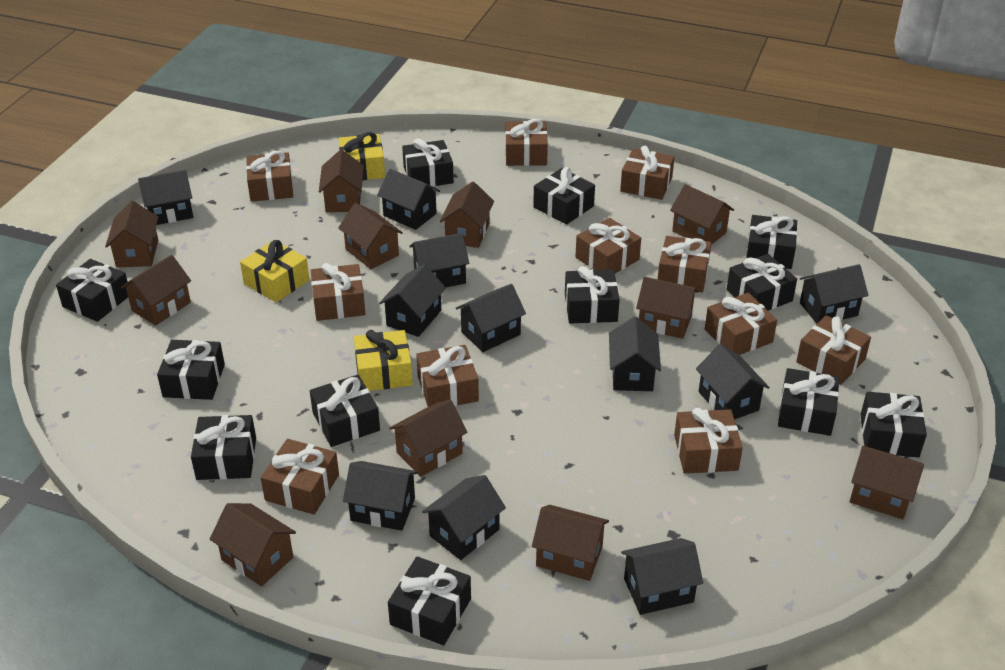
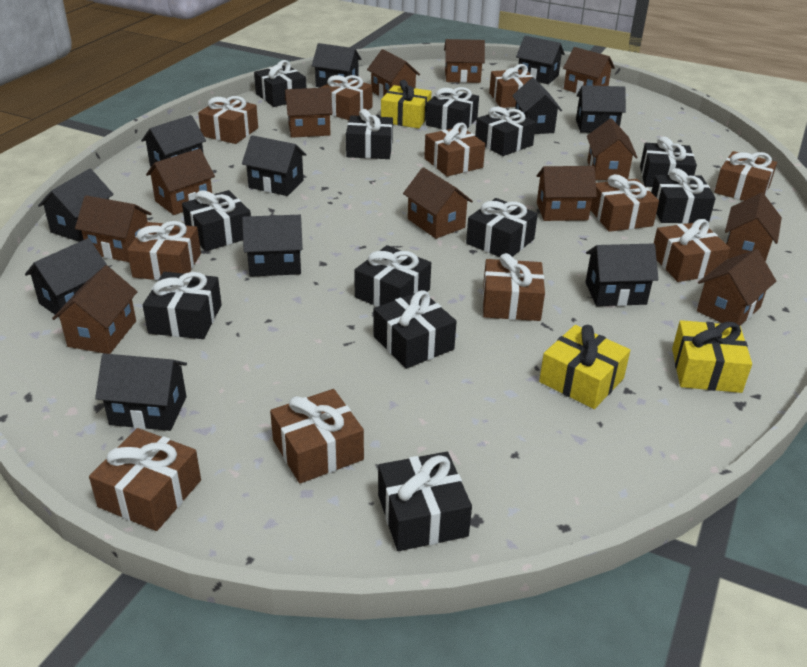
brown house: 11 -> 12

